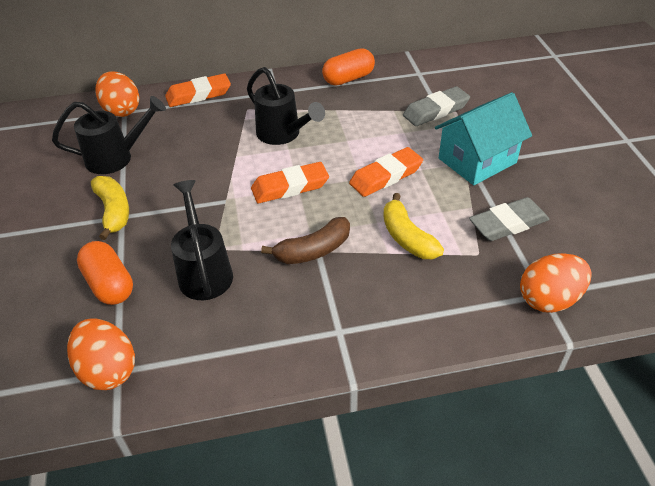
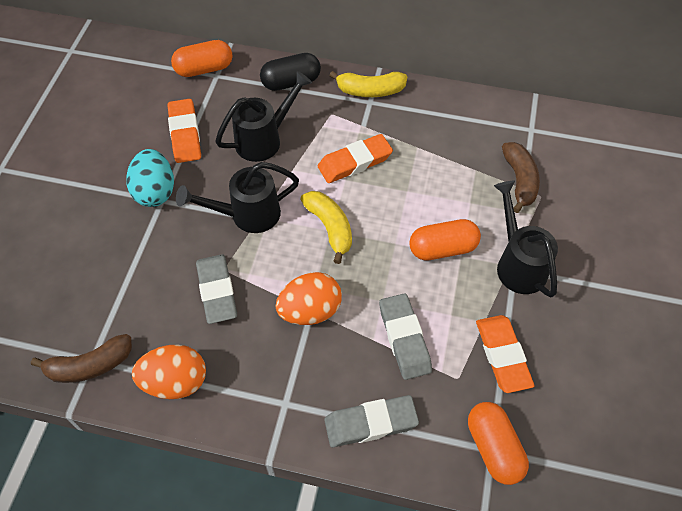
black capsule: 0 -> 1
brown banana: 1 -> 2
grey eraser: 2 -> 3
orange capsule: 2 -> 3
orange egg: 3 -> 2
turquoise egg: 0 -> 1
turquoise house: 1 -> 0

